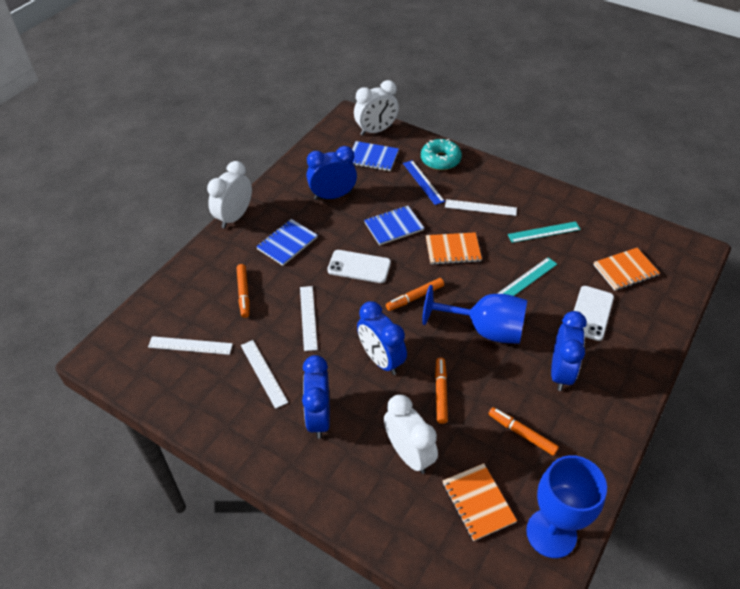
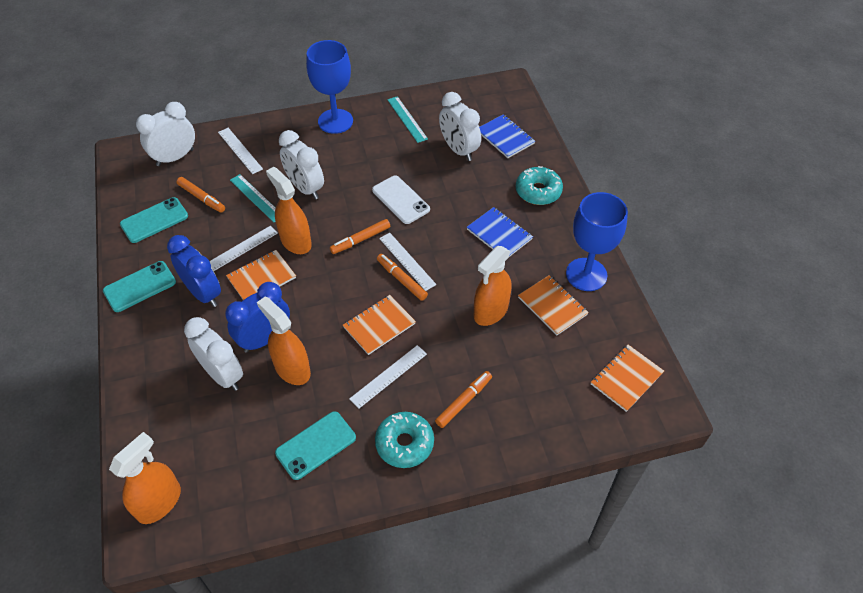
blue clock: 4 -> 2
blue notebook: 3 -> 2
blue ruler: 1 -> 0
orange notebook: 3 -> 4
orange spray bottle: 0 -> 4
turquoise donut: 1 -> 2
turquoise phone: 0 -> 3
white clock: 3 -> 4
white phone: 2 -> 1

